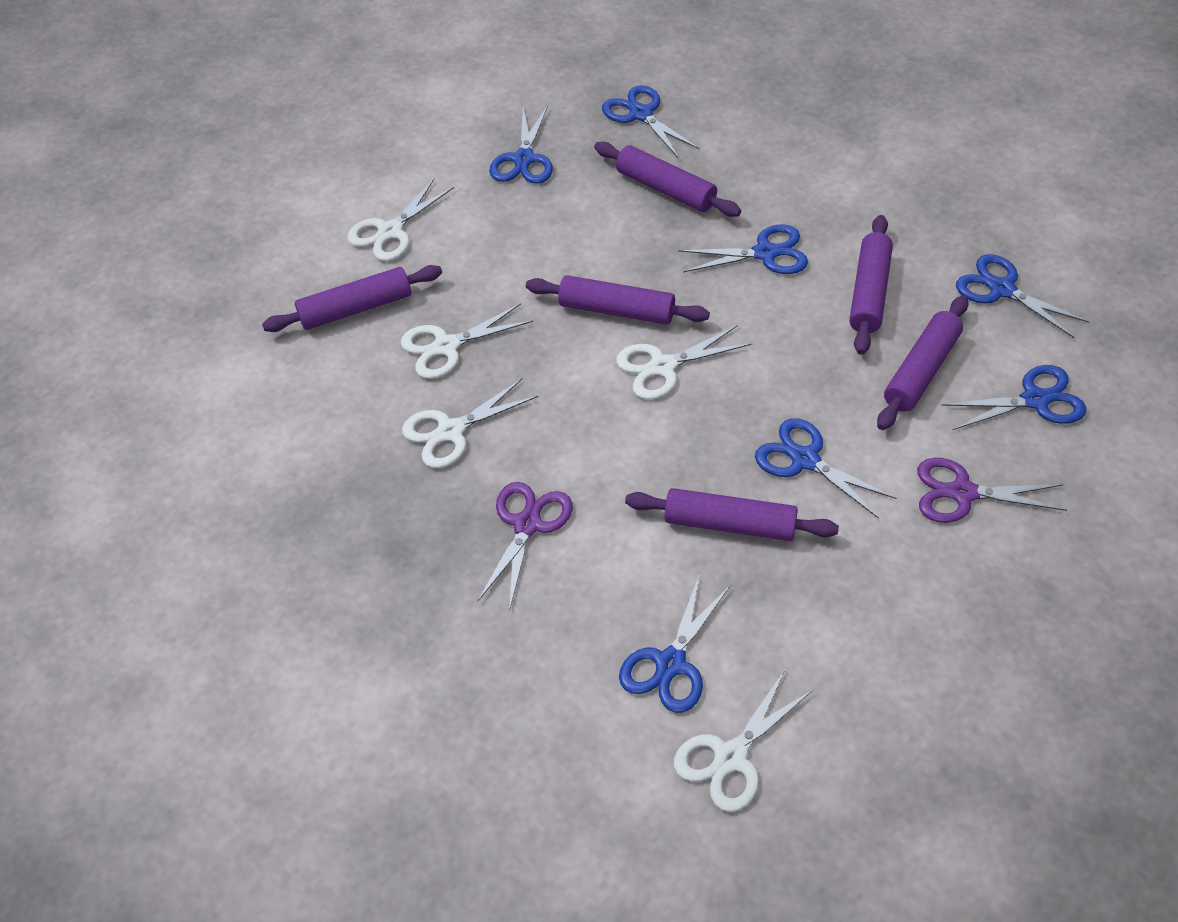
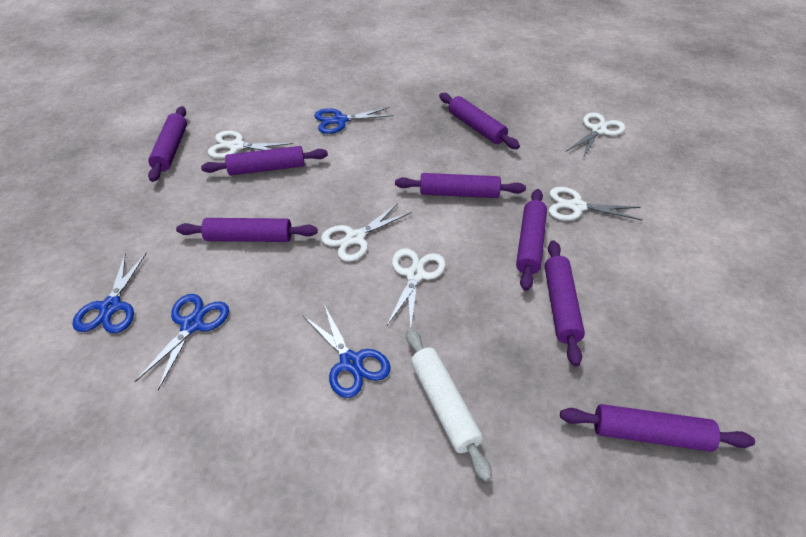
blue scissors: 7 -> 4
purple rolling pin: 6 -> 8
purple scissors: 2 -> 0
white rolling pin: 0 -> 1

